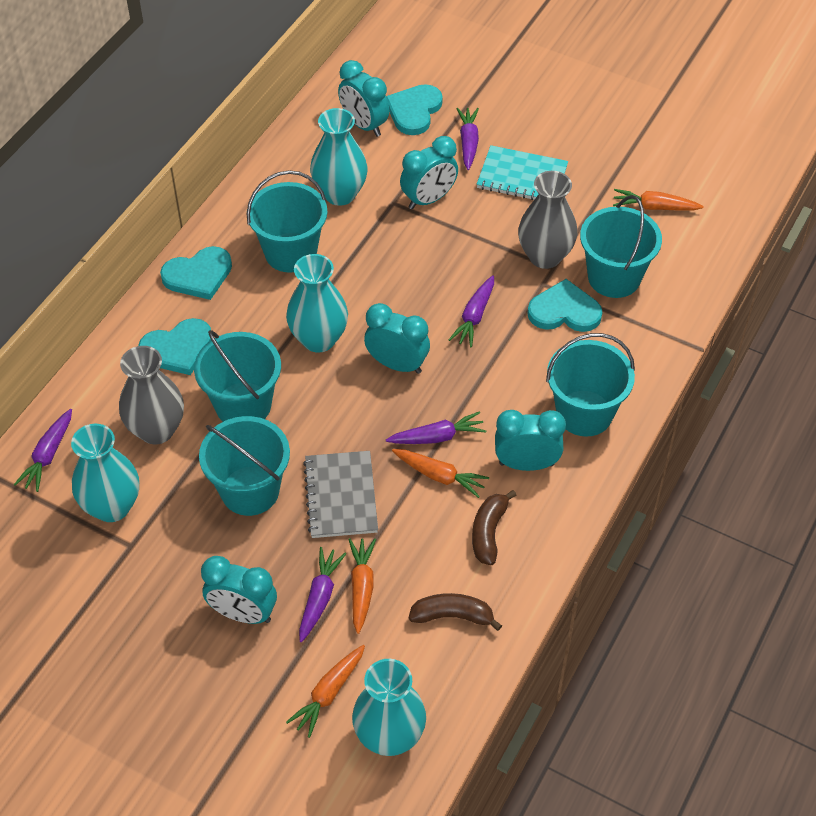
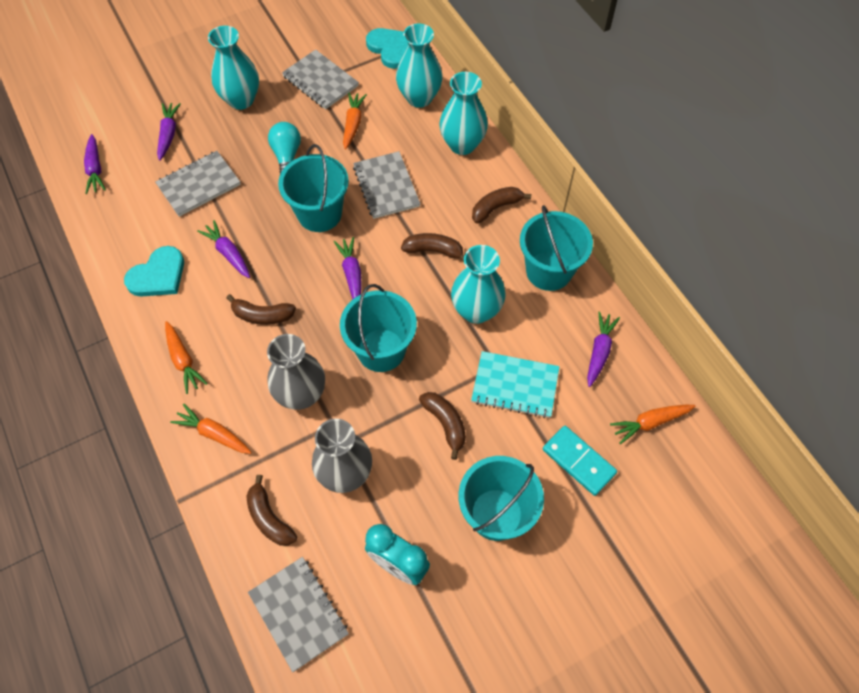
brown banana: 2 -> 5
grey notebook: 1 -> 4
turquoise bucket: 5 -> 4
turquoise clock: 5 -> 1
turquoise domino: 0 -> 1
turquoise heart: 4 -> 2
turquoise light bulb: 0 -> 1

